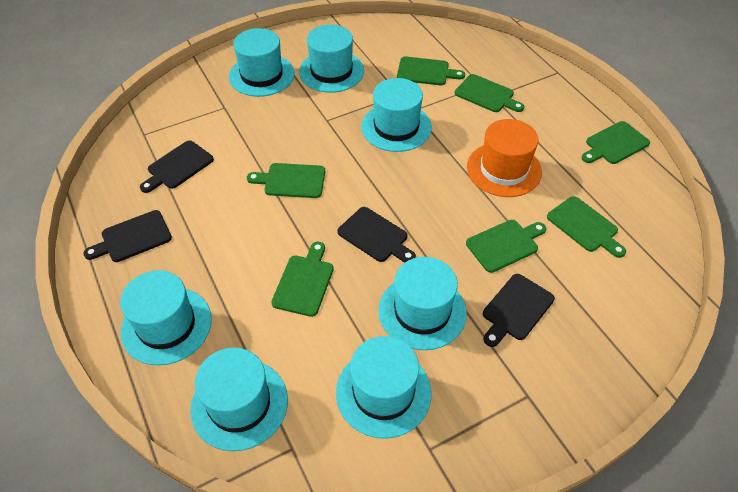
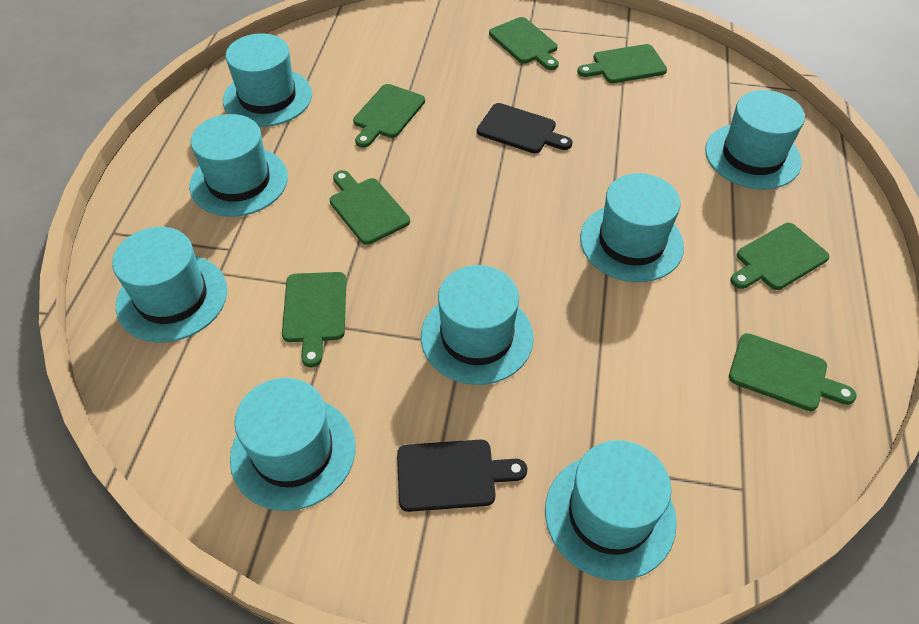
black cutting board: 4 -> 2
orange hat: 1 -> 0
turquoise hat: 7 -> 8

